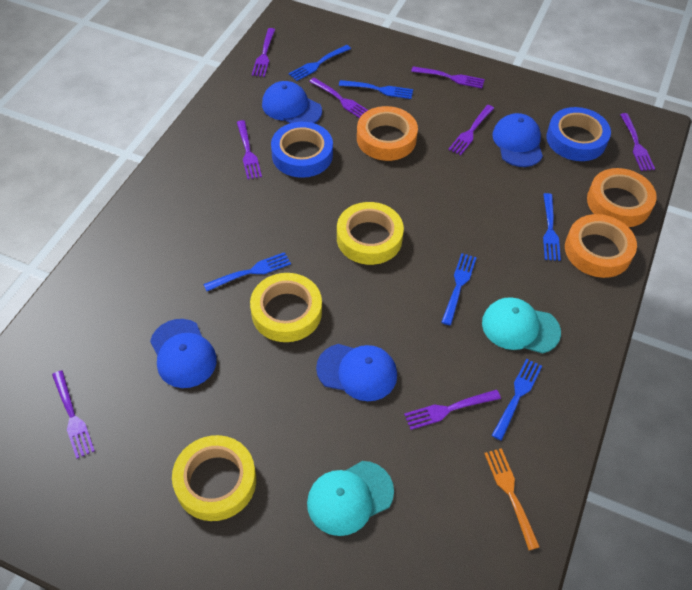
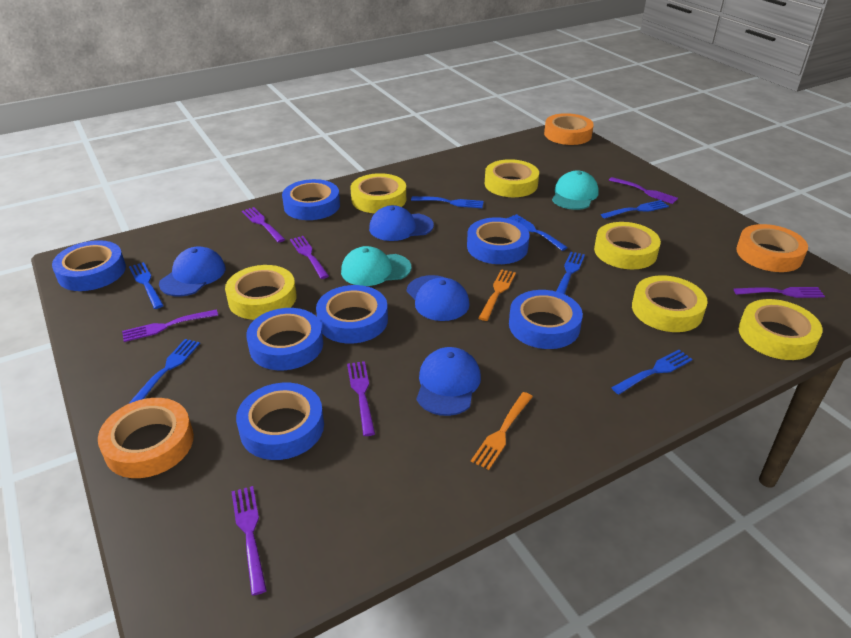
blue fork: 6 -> 7
blue tape: 2 -> 7
orange fork: 1 -> 2
purple fork: 8 -> 7
yellow tape: 3 -> 6

